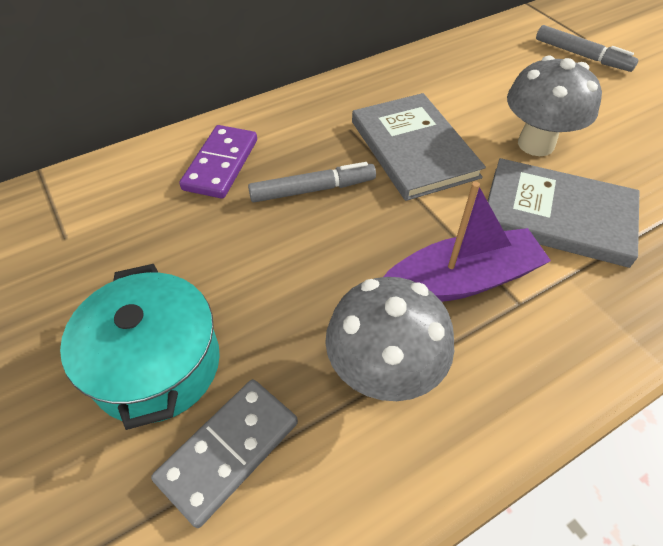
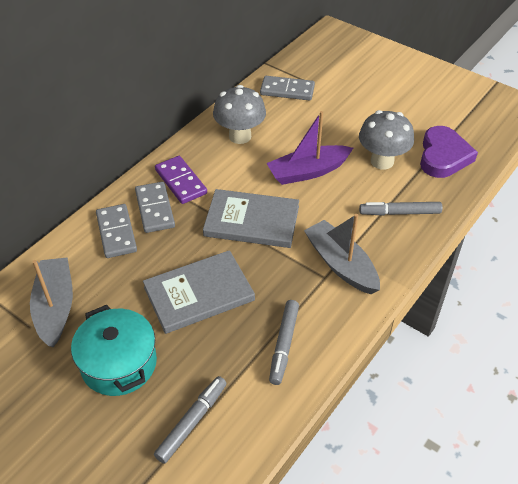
grey boat: 0 -> 2
grey domino: 1 -> 3
grey marker: 2 -> 3
purple heart: 0 -> 1

